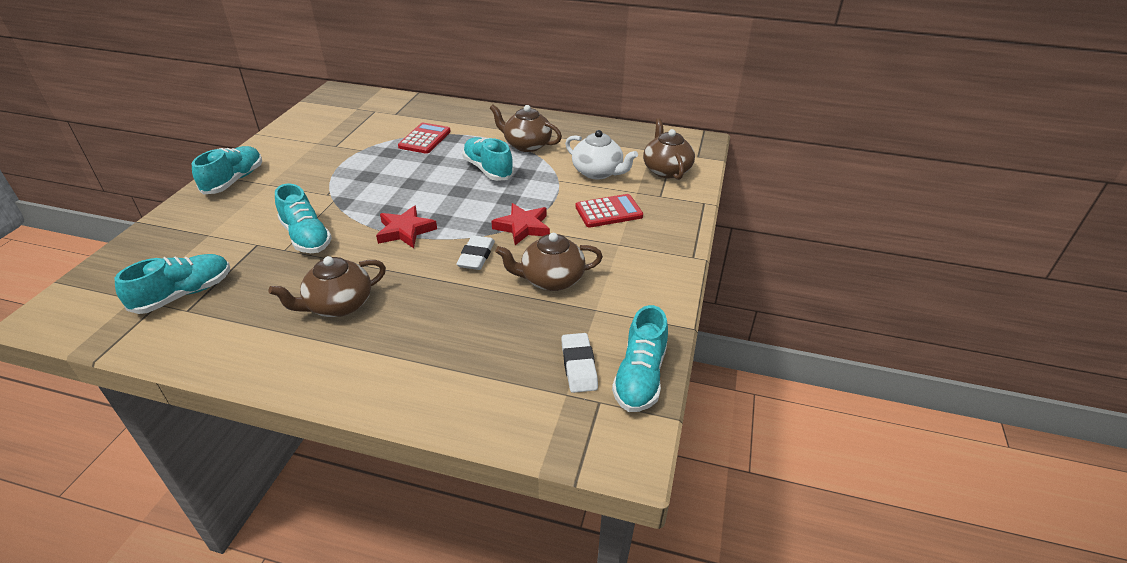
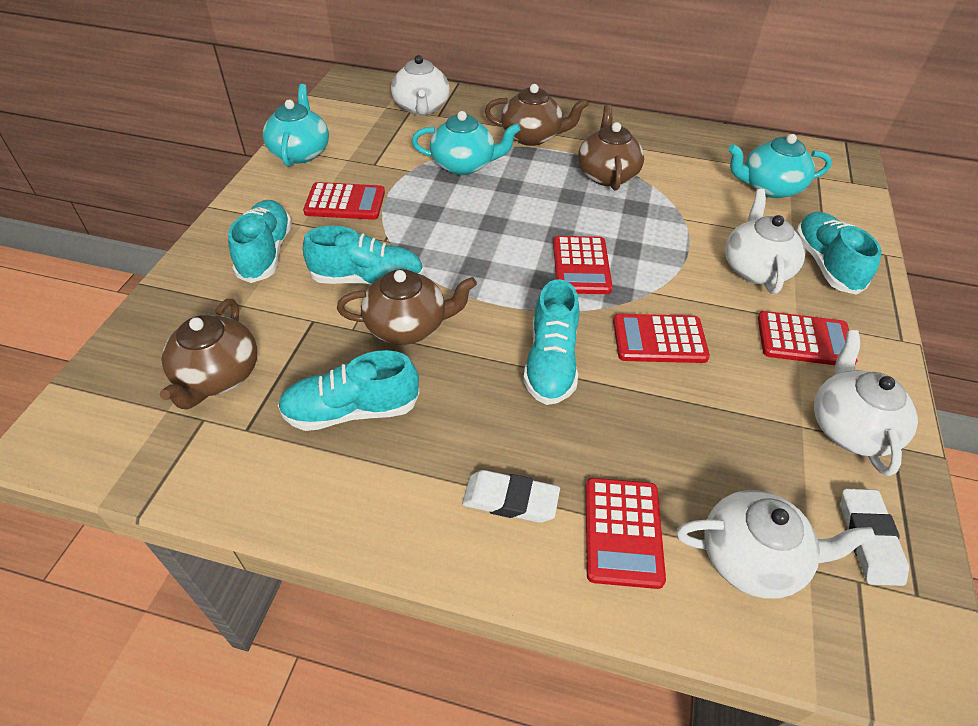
red calculator: 2 -> 5
red star: 2 -> 0
turquoise teapot: 0 -> 3
white teapot: 1 -> 4

